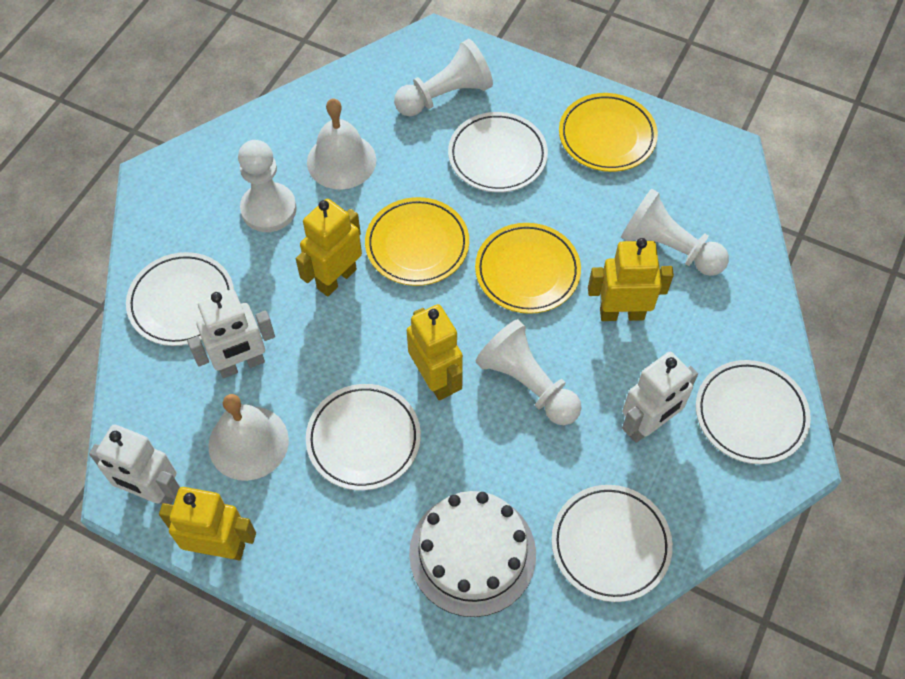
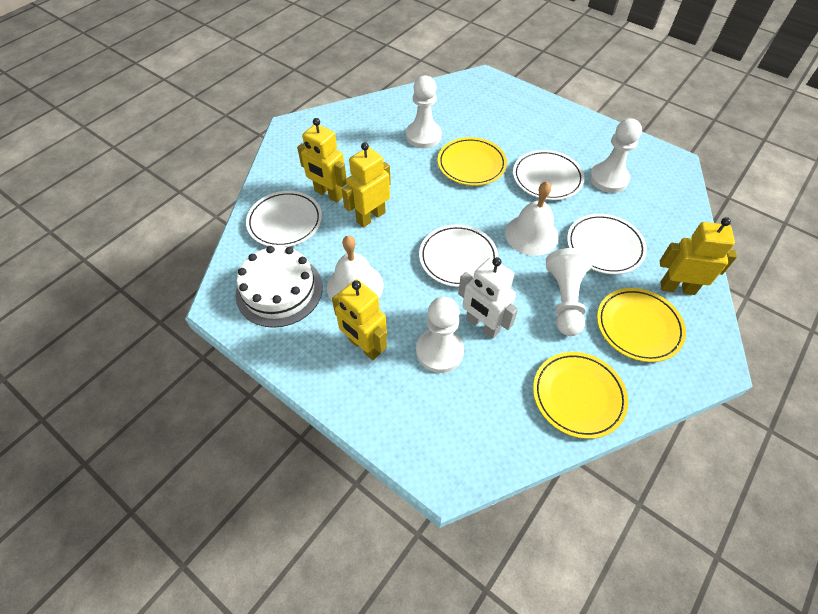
white plate: 5 -> 4
white robot: 3 -> 1

